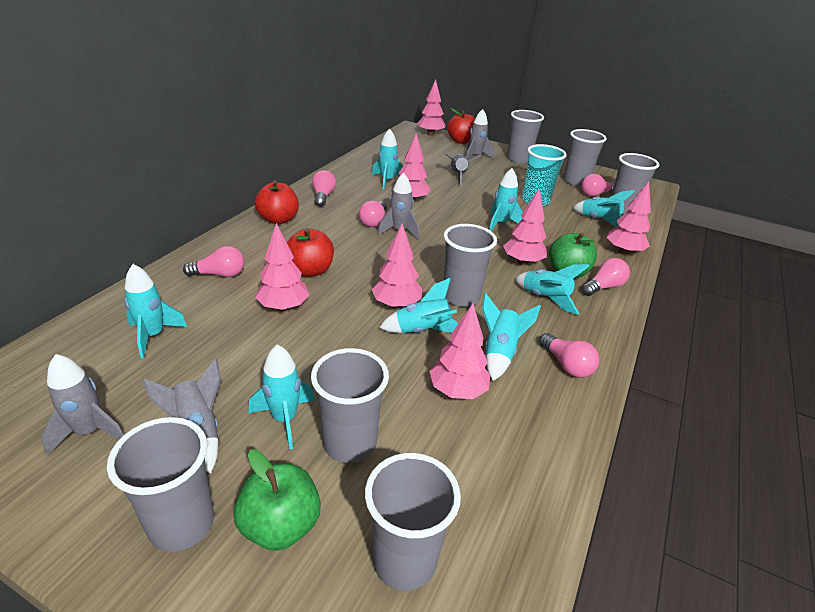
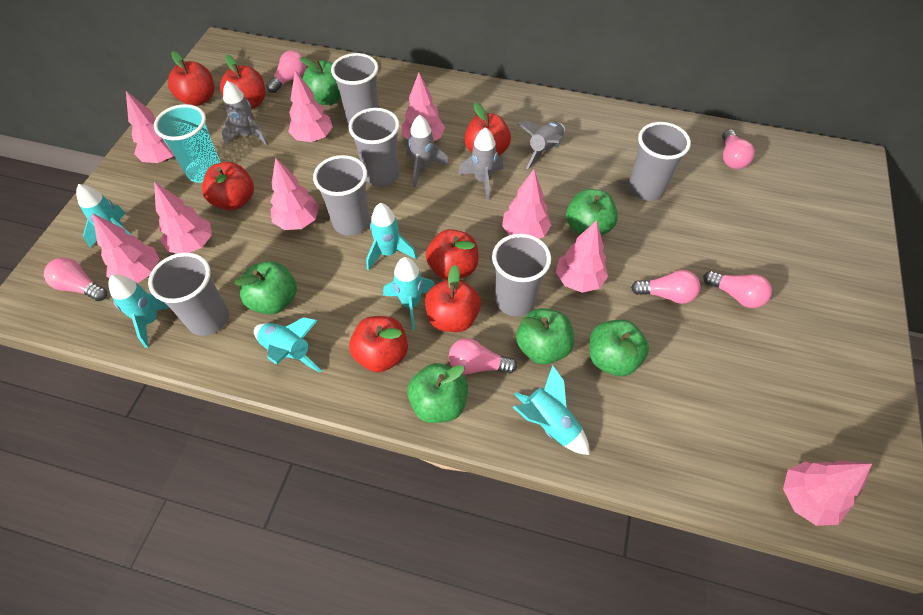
green apple: 2 -> 6
grey cup: 7 -> 6
grey rocket: 5 -> 4
pink tree: 7 -> 9
red apple: 3 -> 7
turquoise rocket: 8 -> 6

